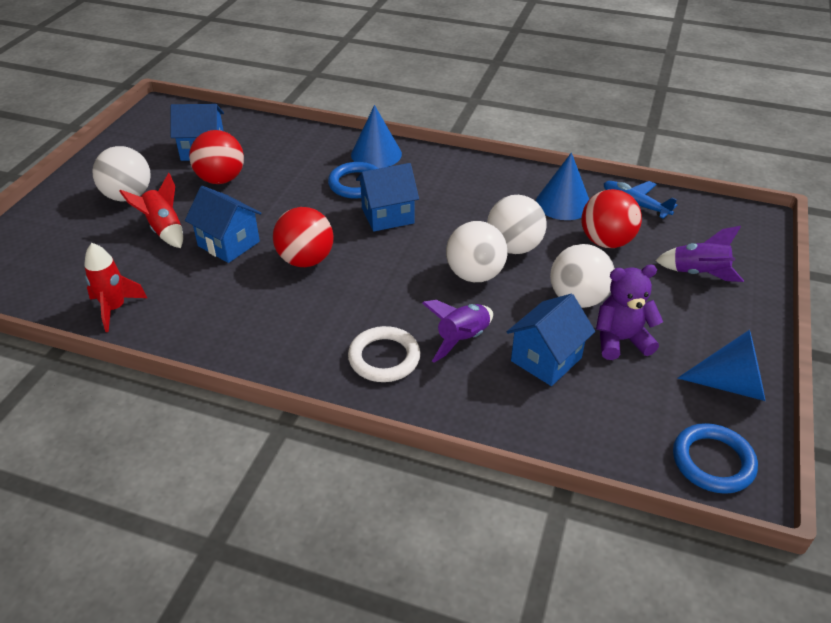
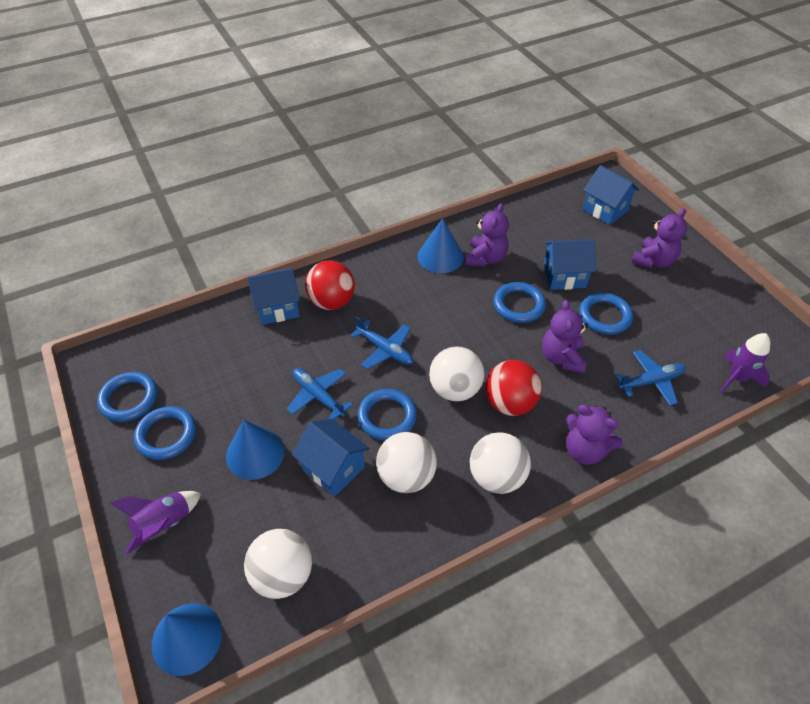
blue plane: 1 -> 3
blue ring: 2 -> 5
purple teddy bear: 1 -> 4
red ball: 3 -> 2
red rocket: 2 -> 0
white ring: 1 -> 0

